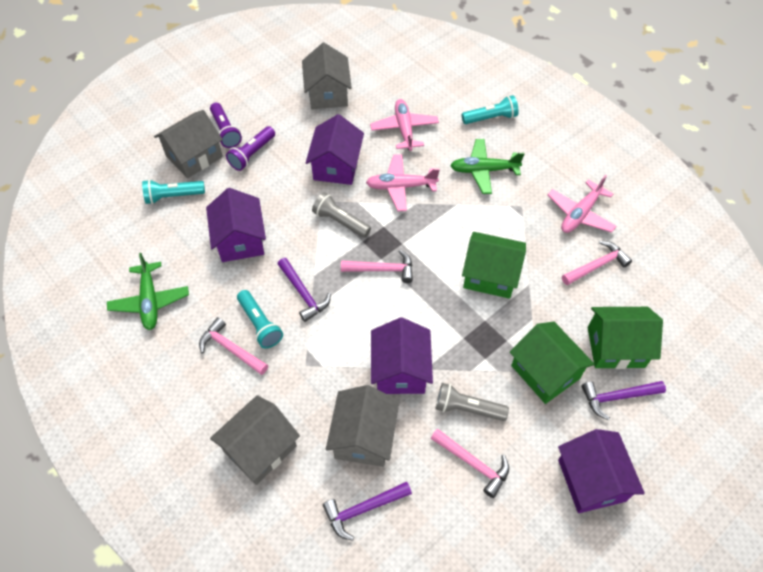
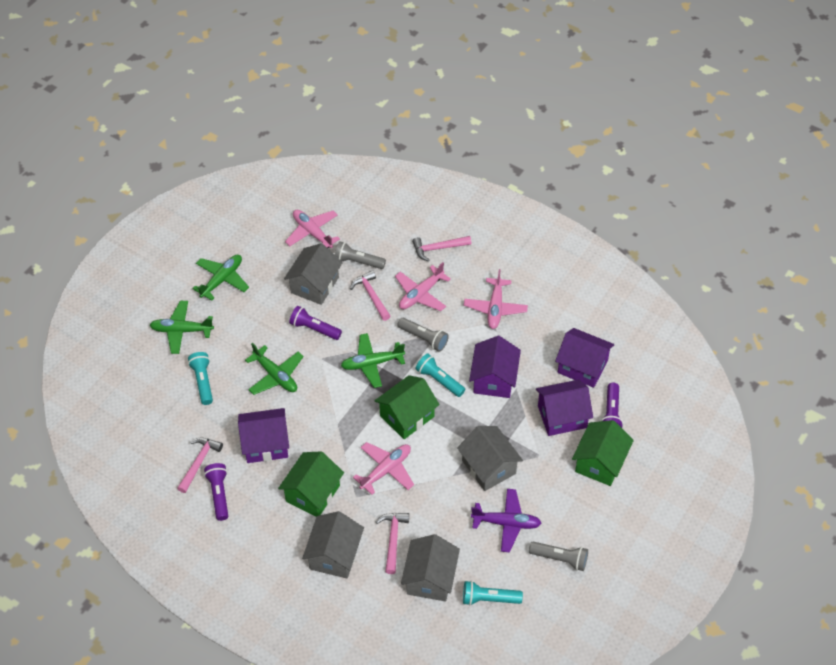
green plane: 2 -> 4
grey flashlight: 2 -> 3
pink plane: 3 -> 4
purple flashlight: 2 -> 3
purple hammer: 3 -> 0
purple plane: 0 -> 1

